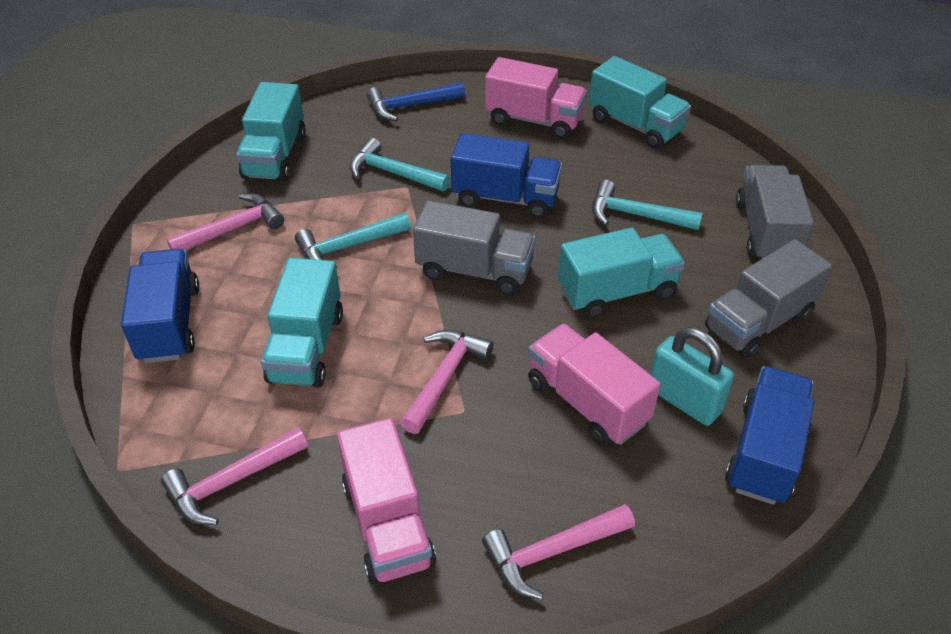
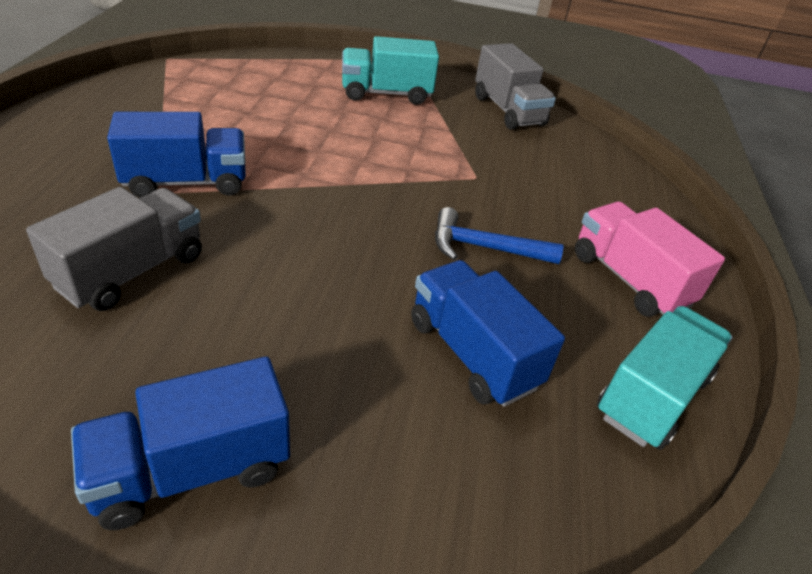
grey truck: 3 -> 2
pink hammer: 4 -> 0
pink truck: 3 -> 1
turquoise hammer: 3 -> 0
turquoise padlock: 1 -> 0
turquoise truck: 4 -> 2

